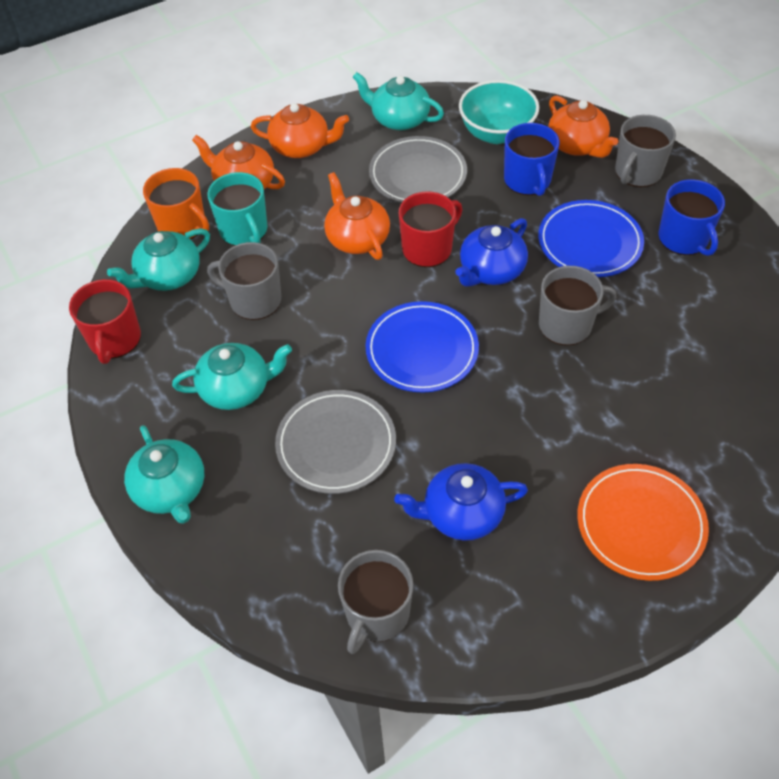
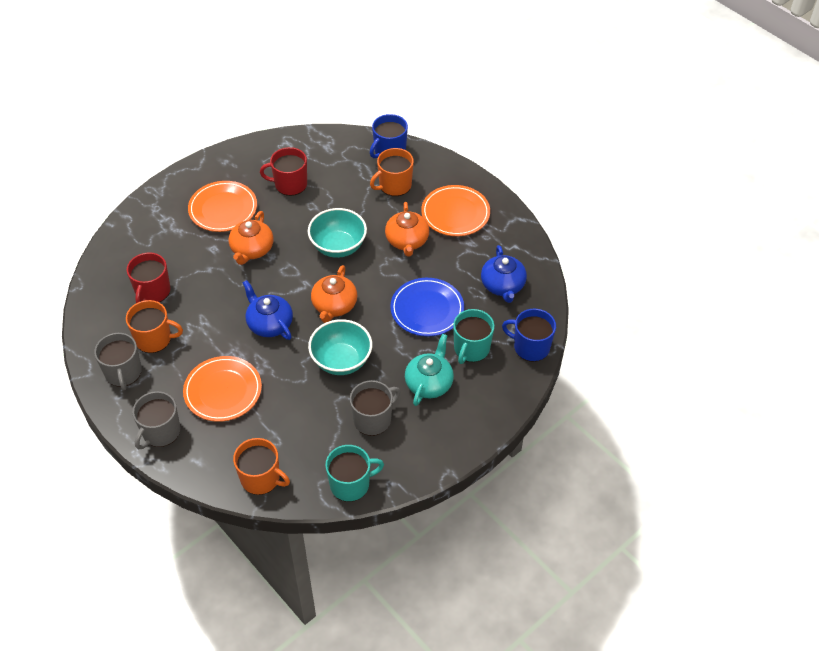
blue plate: 2 -> 1
grey mug: 4 -> 3
grey plate: 2 -> 0
orange mug: 1 -> 3
orange plate: 1 -> 3
orange teapot: 4 -> 3
turquoise bowl: 1 -> 2
turquoise mug: 1 -> 2
turquoise teapot: 4 -> 1

